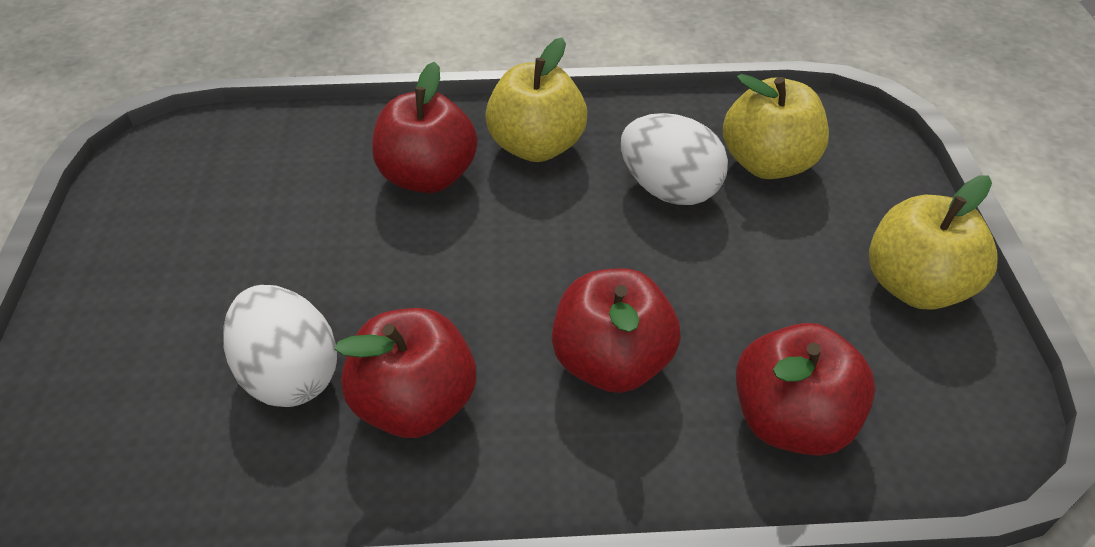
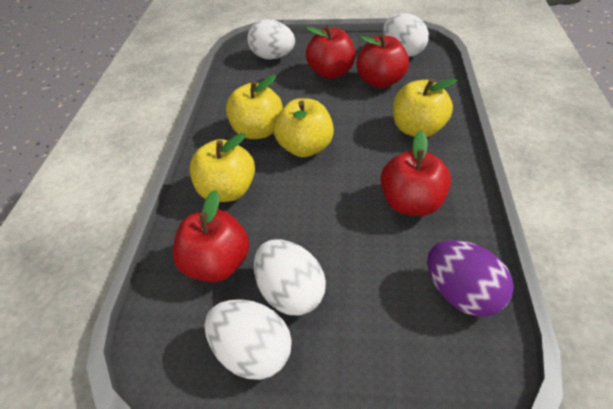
purple egg: 0 -> 1
white egg: 2 -> 4
yellow apple: 3 -> 4

